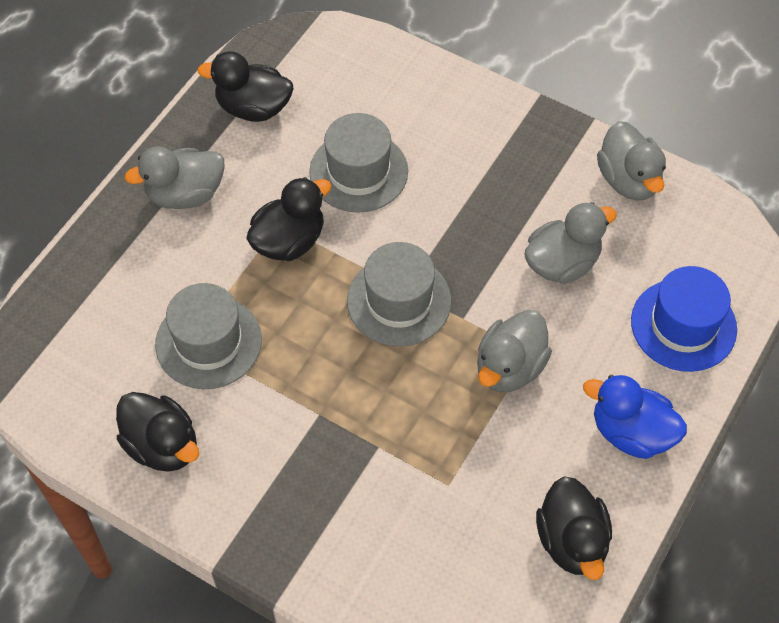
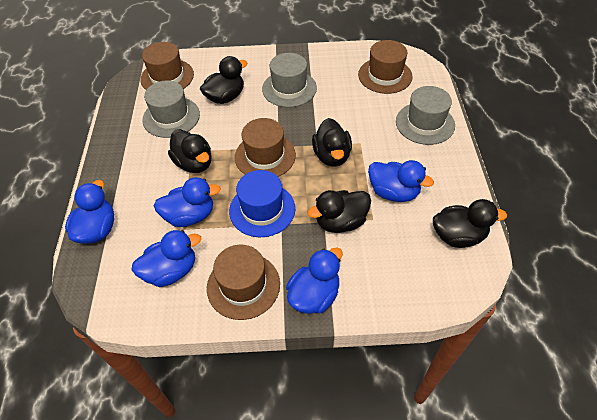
black duck: 4 -> 5
blue duck: 1 -> 5
brown hat: 0 -> 4
grey duck: 4 -> 0

